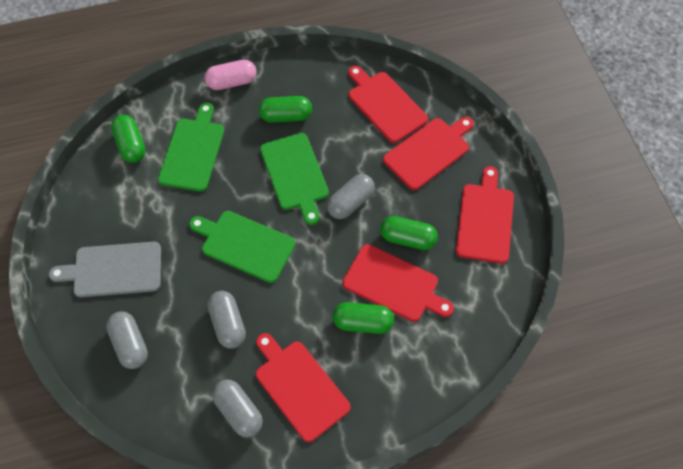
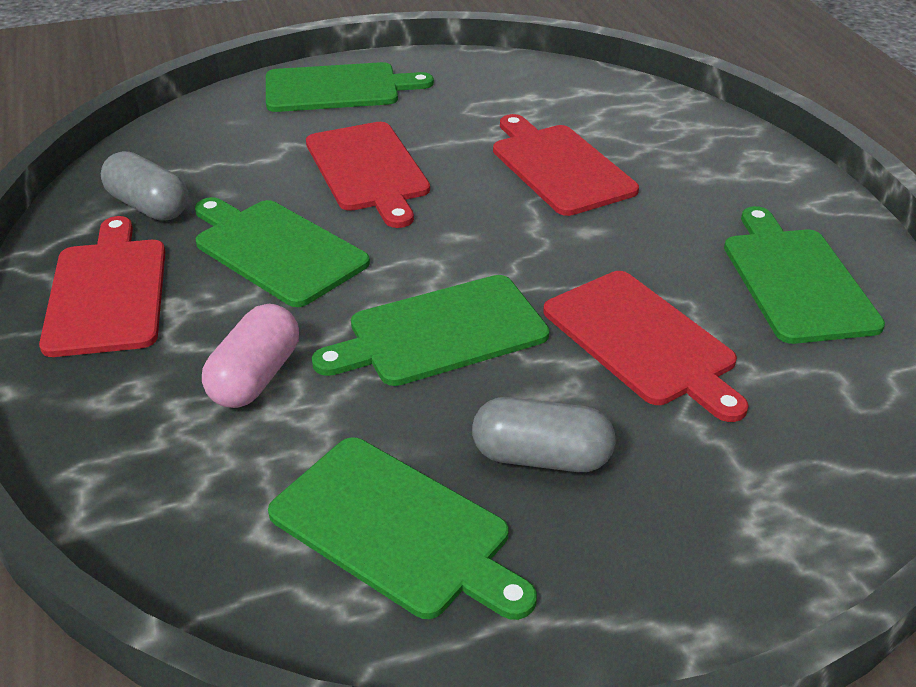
green capsule: 4 -> 0
green cutting board: 3 -> 5
grey capsule: 4 -> 2
grey cutting board: 1 -> 0
red cutting board: 5 -> 4

